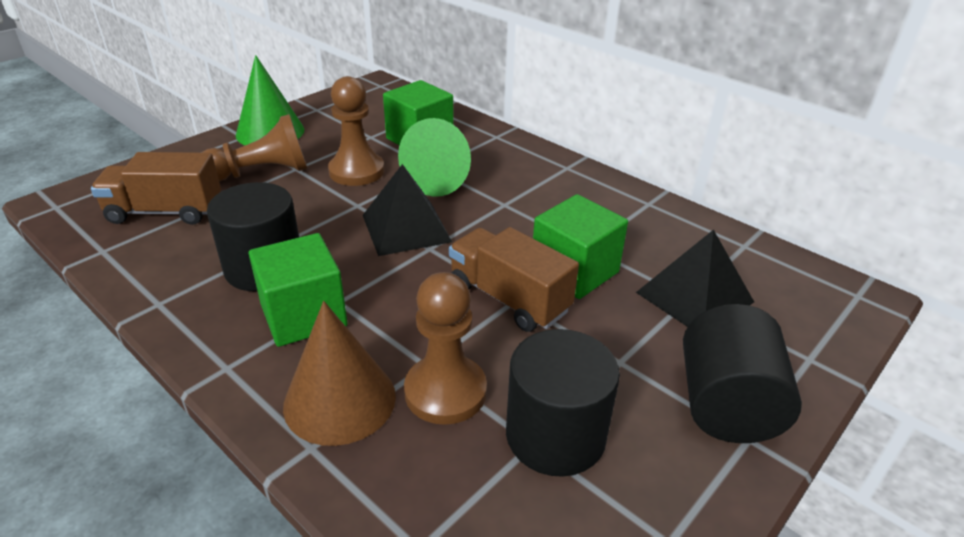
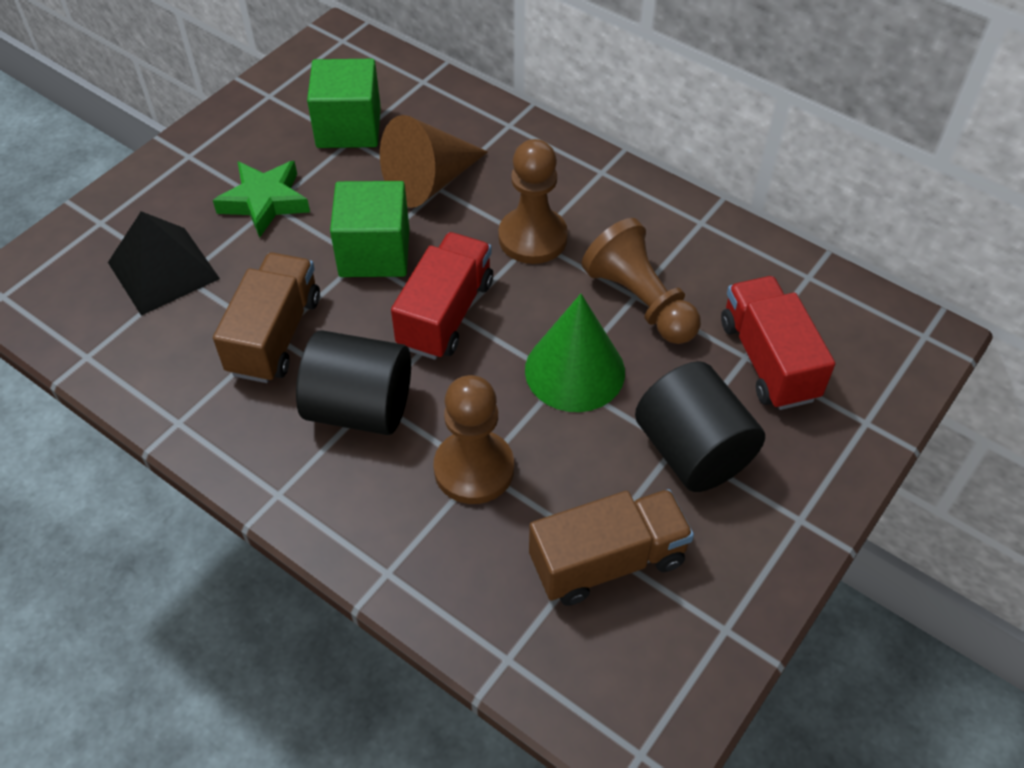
black cylinder: 3 -> 2
black pyramid: 2 -> 1
green cone: 2 -> 1
green cube: 3 -> 2
green star: 0 -> 1
red truck: 0 -> 2

